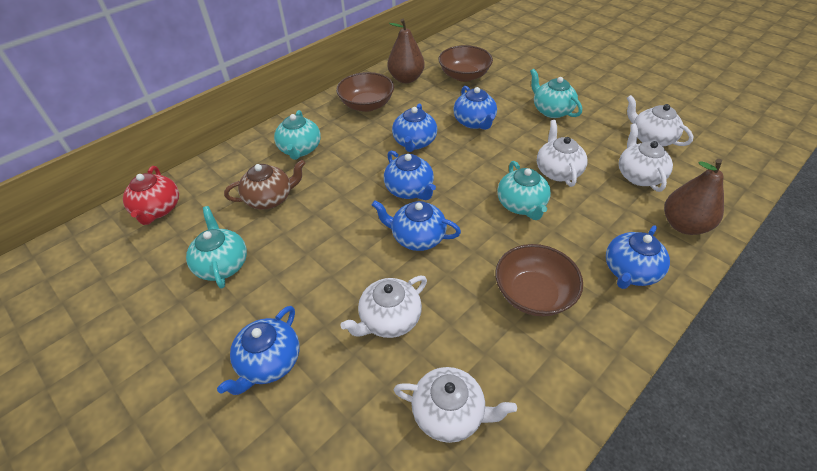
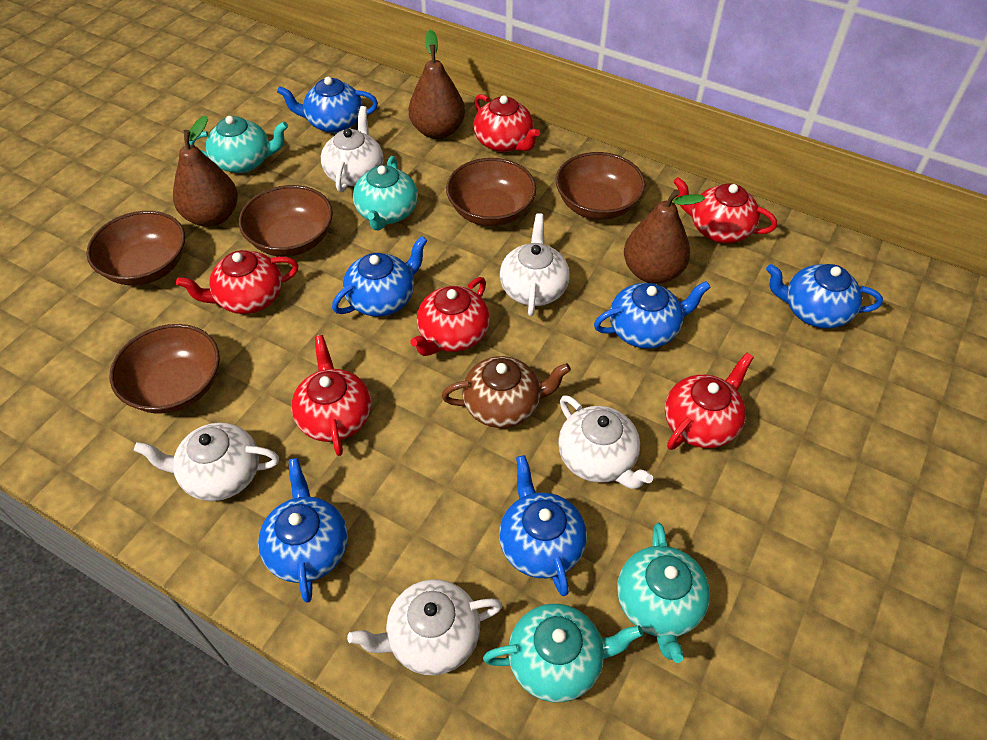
brown bowl: 3 -> 5
brown pear: 2 -> 3
red teapot: 1 -> 6

